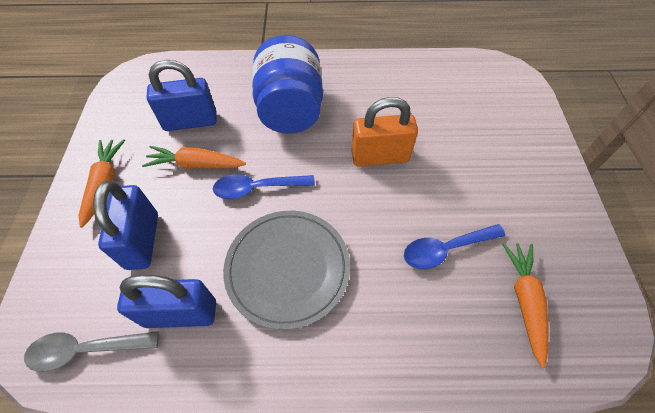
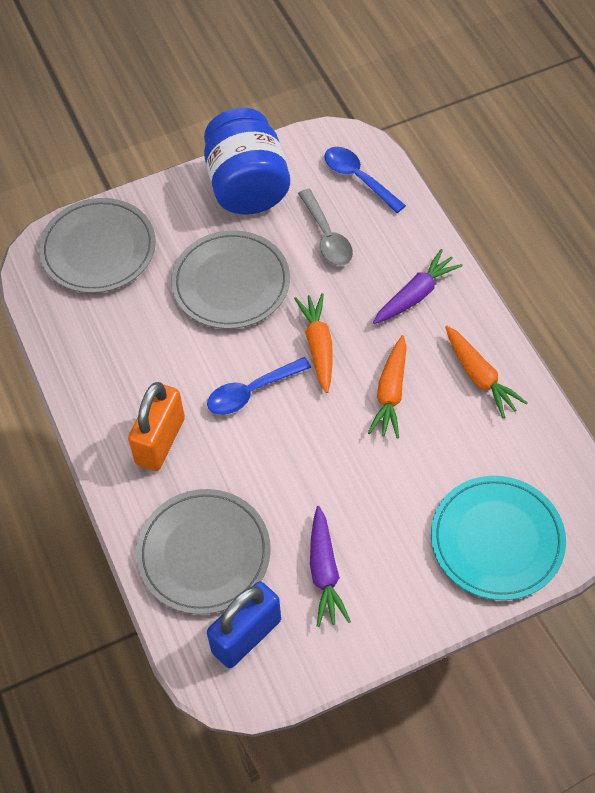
blue padlock: 3 -> 1
grey plate: 1 -> 3
purple carrot: 0 -> 2
turquoise plate: 0 -> 1

